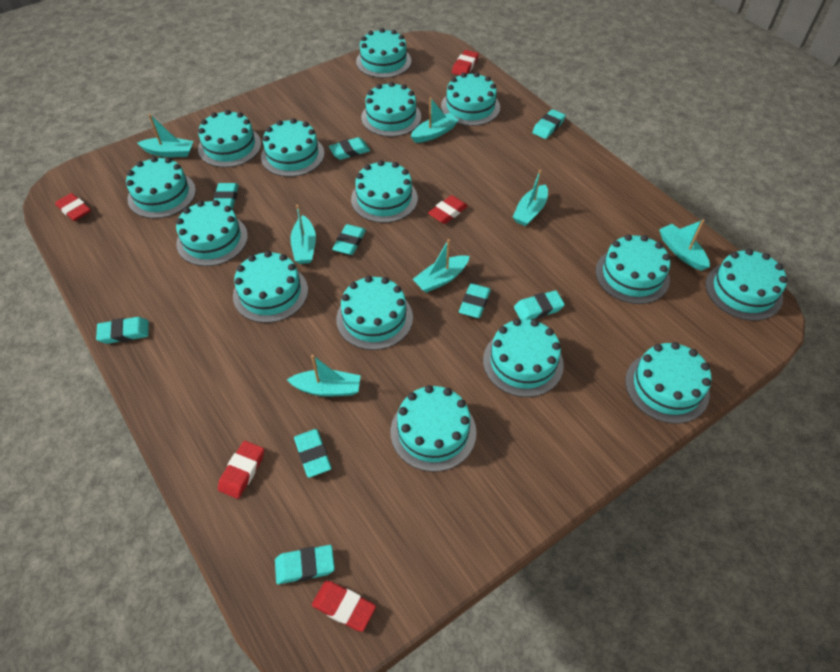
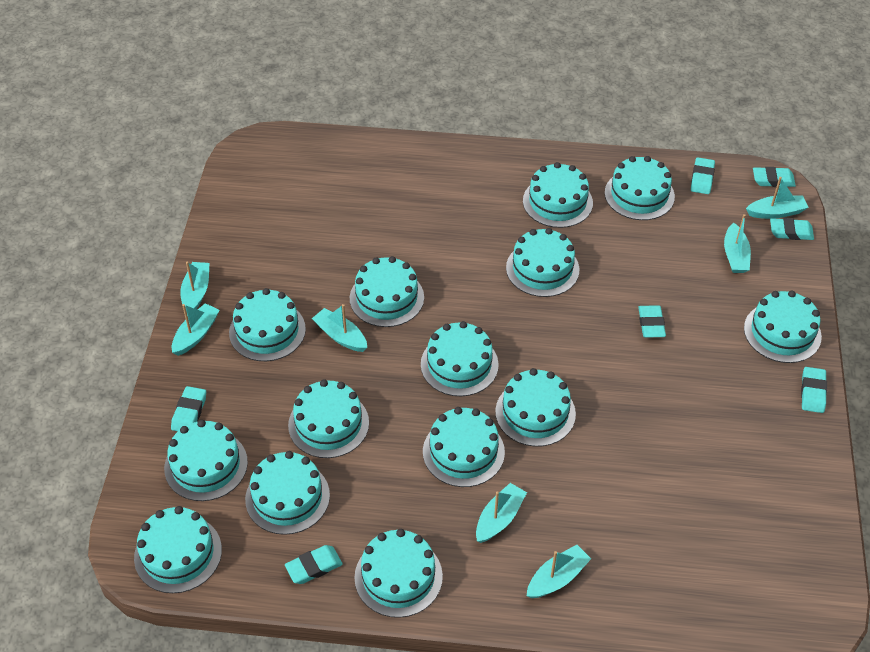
red eraser: 5 -> 0
turquoise cake: 15 -> 14
turquoise eraser: 9 -> 7

